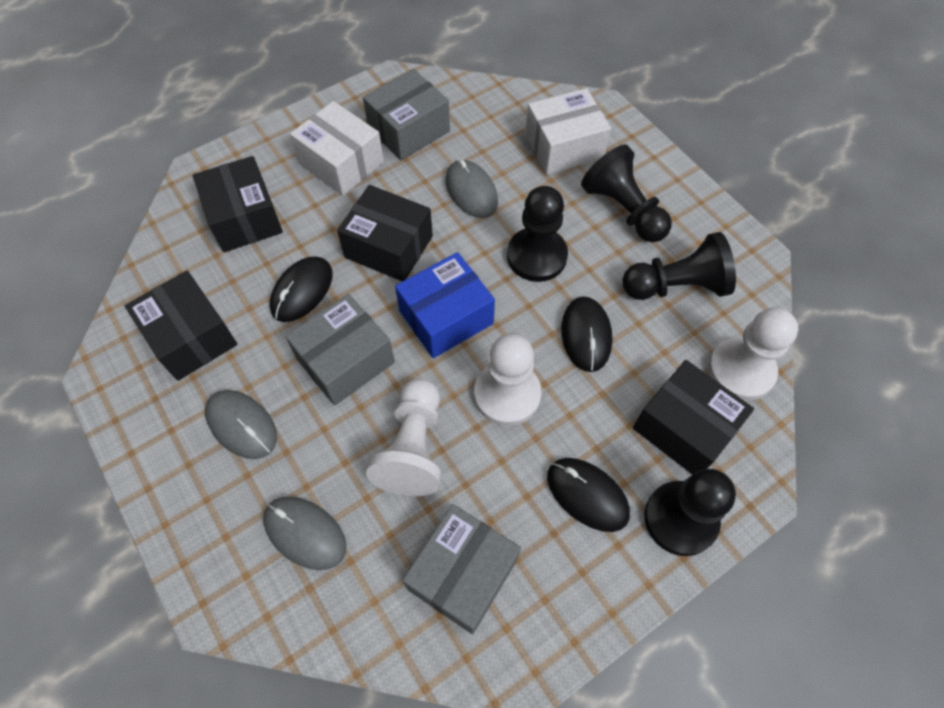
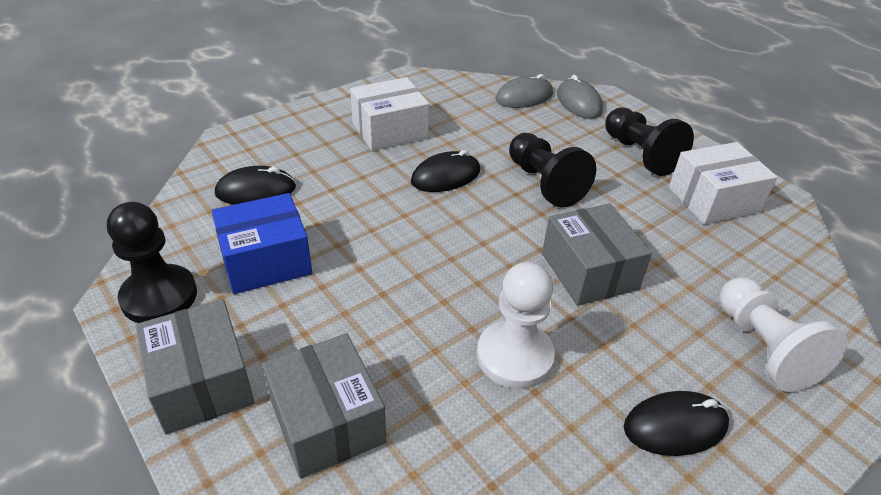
black box: 4 -> 0
black pawn: 4 -> 3
grey mouse: 3 -> 2
white pawn: 3 -> 2

